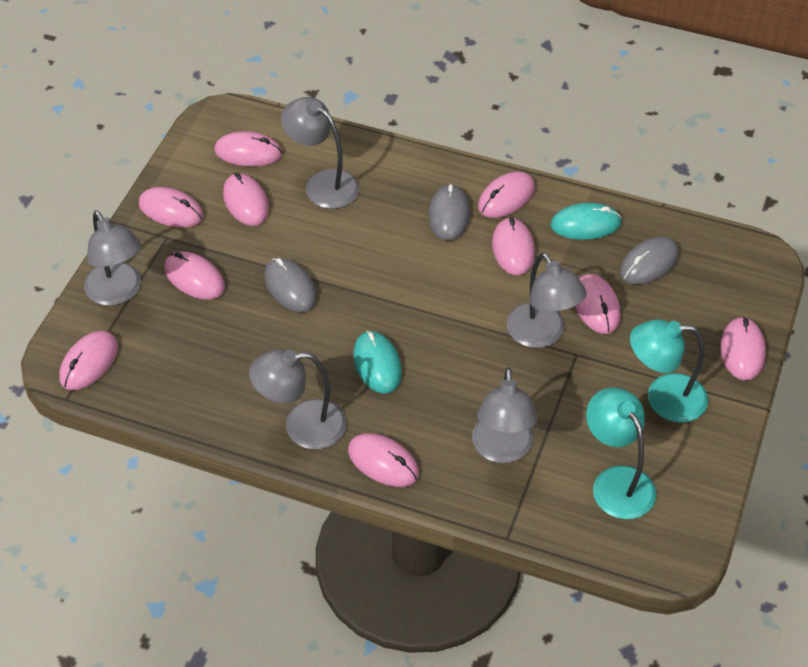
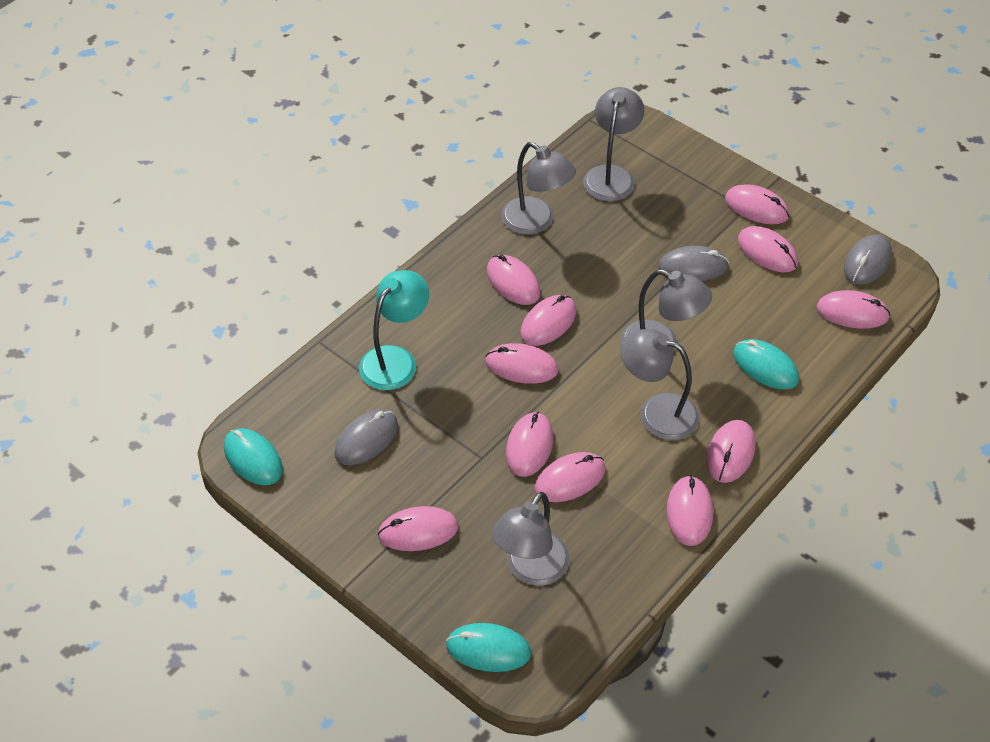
pink mouse: 10 -> 11
turquoise lamp: 2 -> 1
turquoise mouse: 2 -> 3

